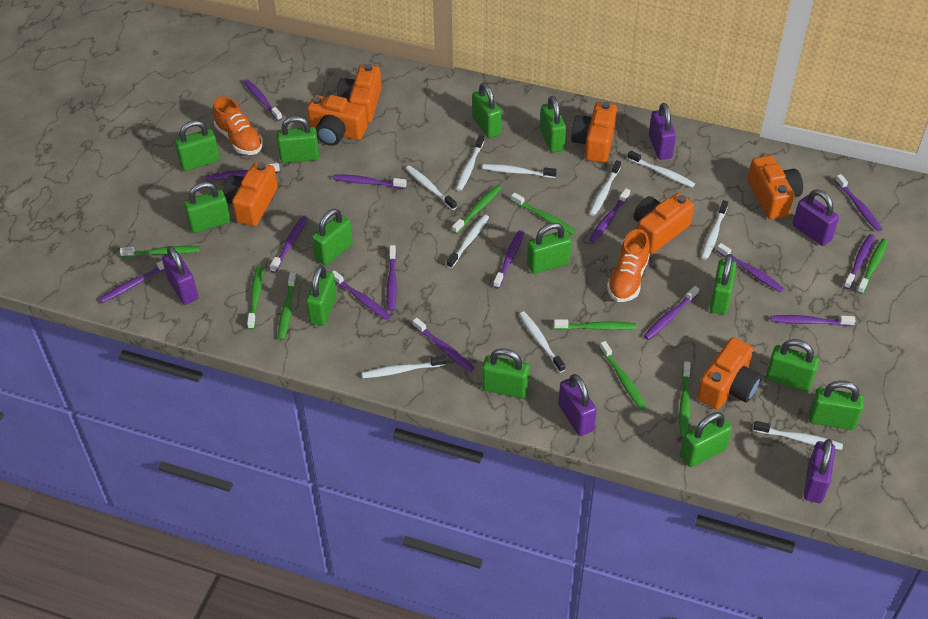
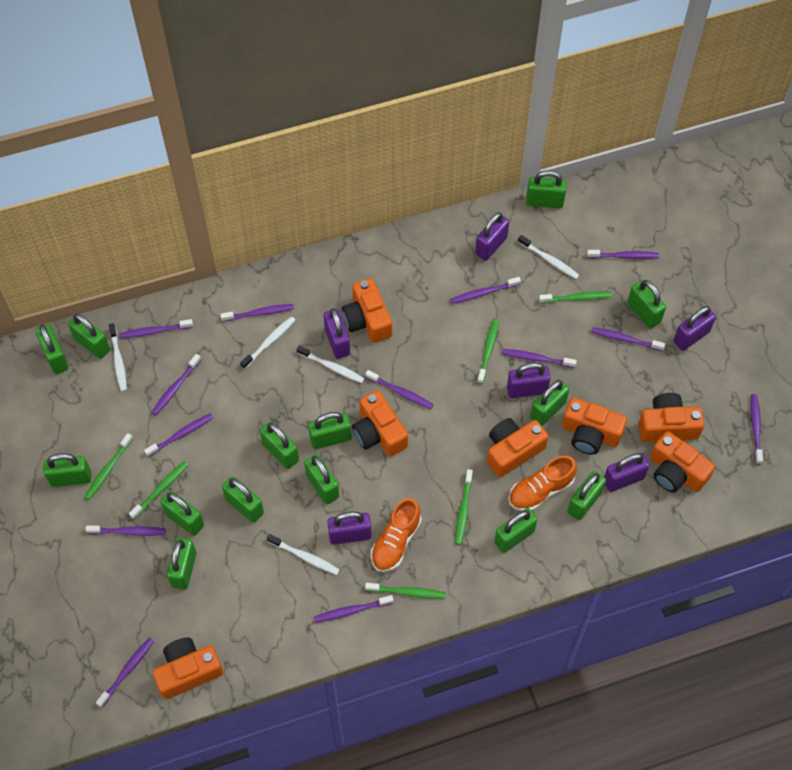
green padlock: 13 -> 14
green toothbrush: 9 -> 6
purple padlock: 5 -> 6
purple toothbrush: 15 -> 13
white toothbrush: 10 -> 5

